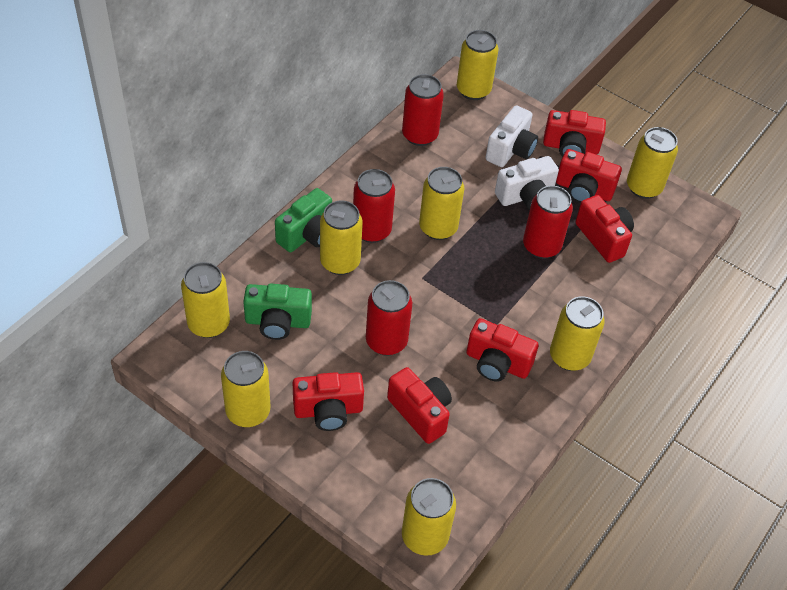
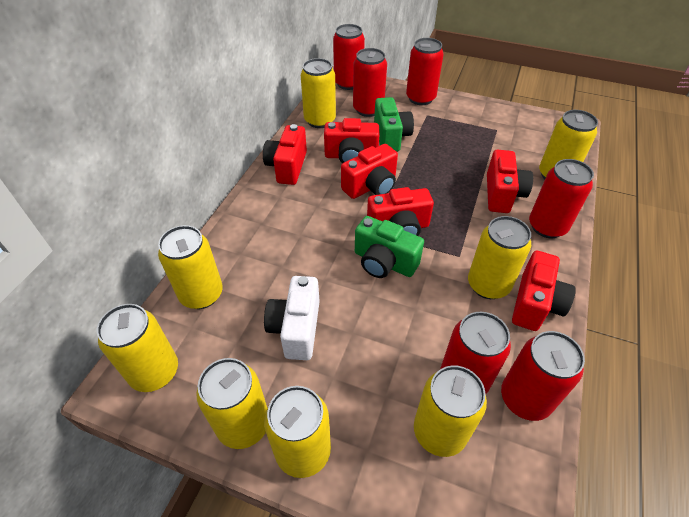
red can: 4 -> 6
white camera: 2 -> 1

